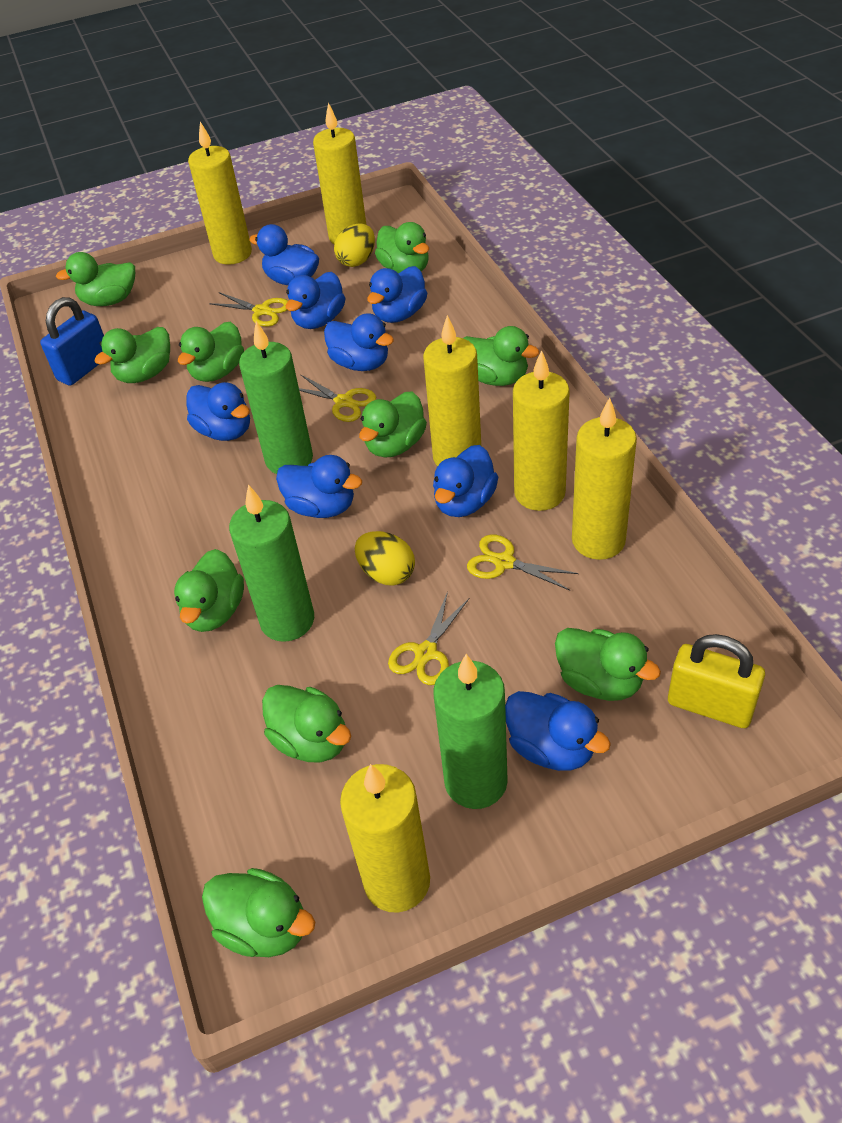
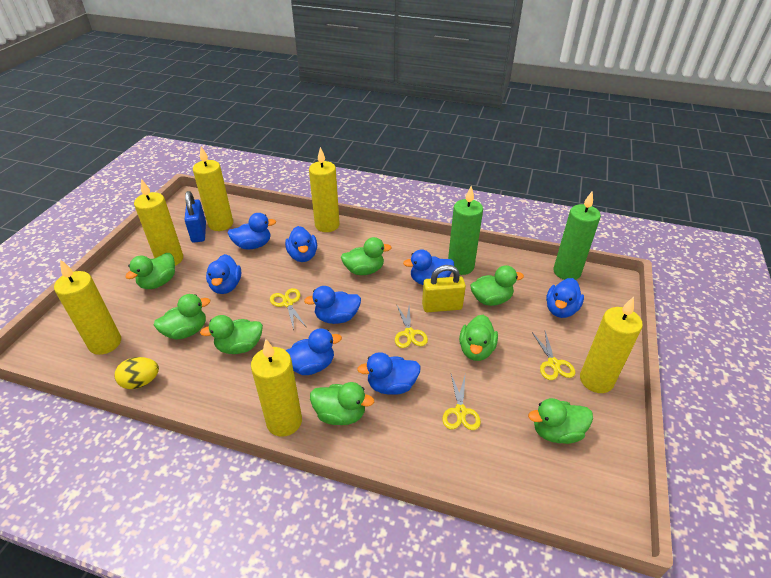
green candle: 3 -> 2
green duck: 10 -> 8
yellow egg: 2 -> 1

